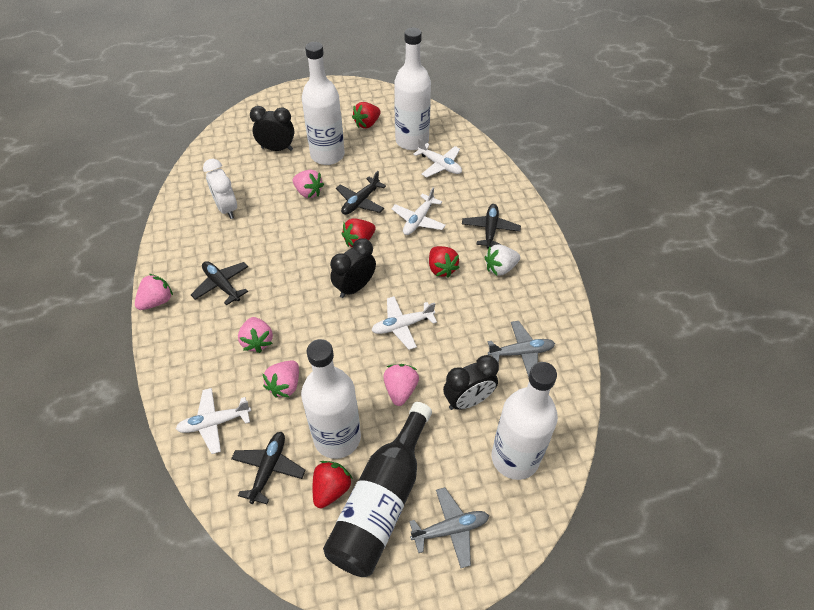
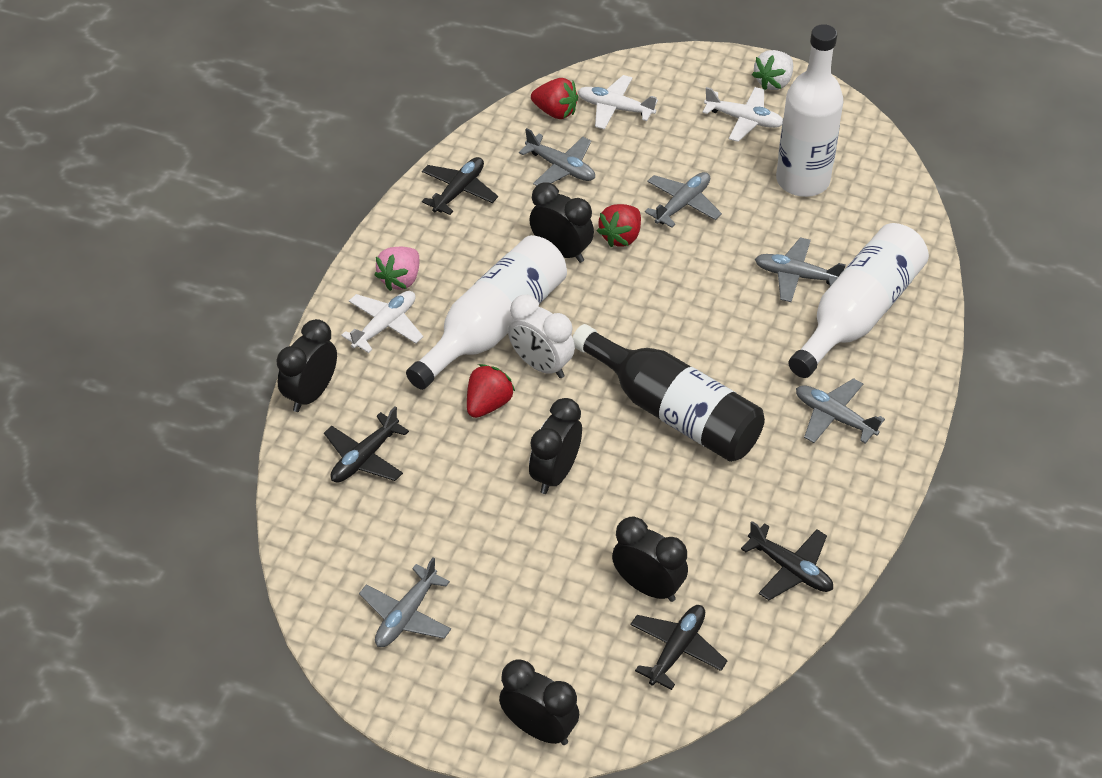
black clock: 3 -> 5
grey plane: 2 -> 5
pink strawberry: 5 -> 1
red strawberry: 4 -> 3
white bottle: 4 -> 3
white plane: 4 -> 3

